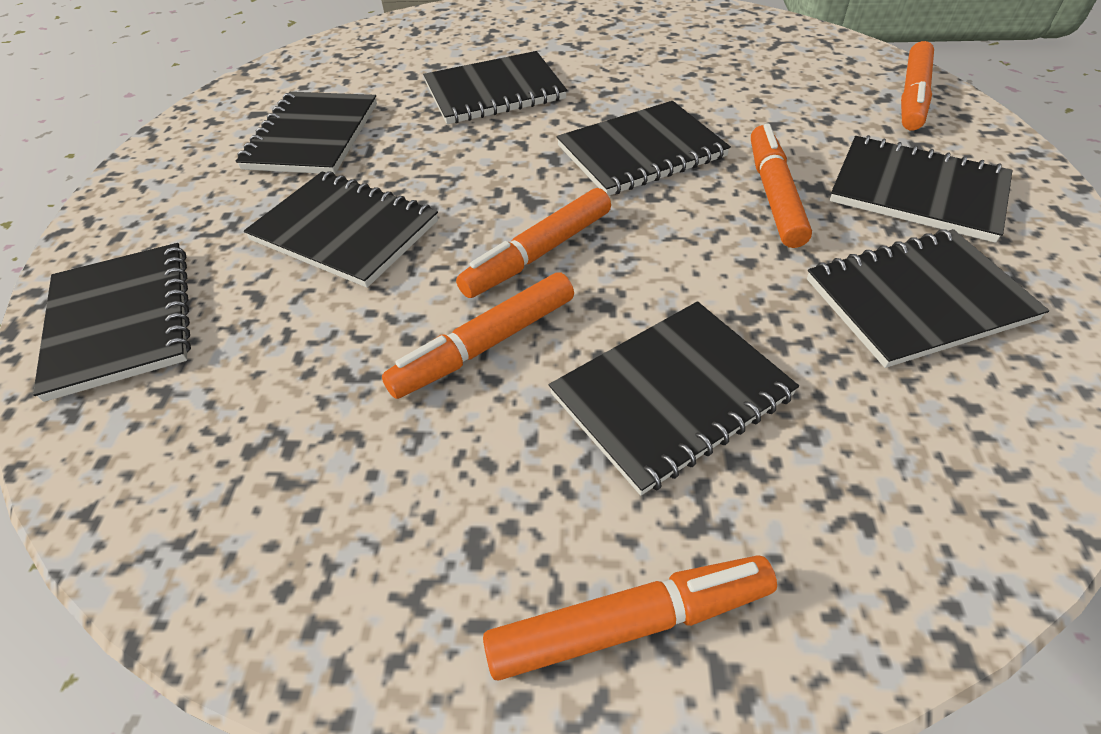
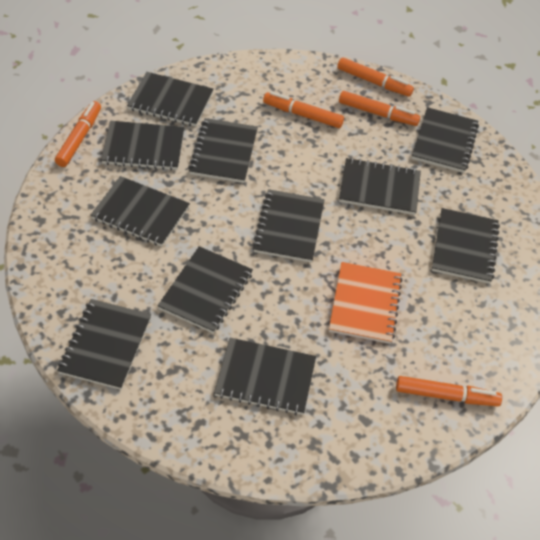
black notebook: 8 -> 11
orange notebook: 0 -> 1

